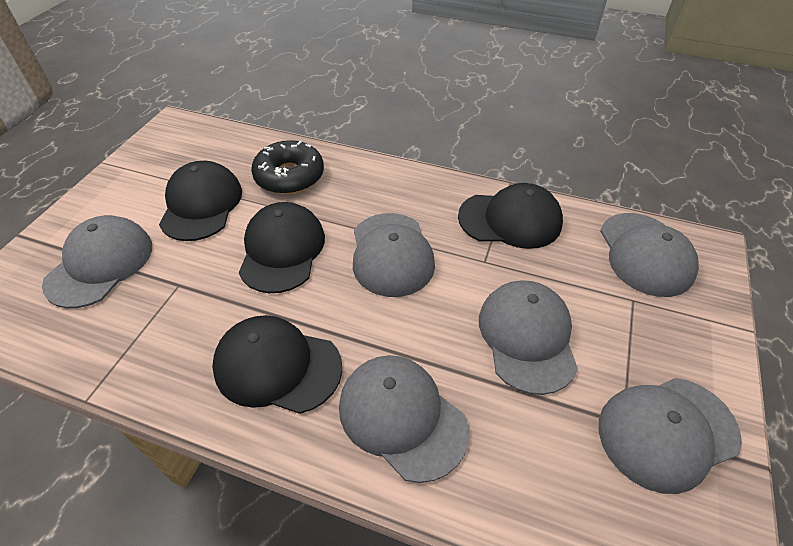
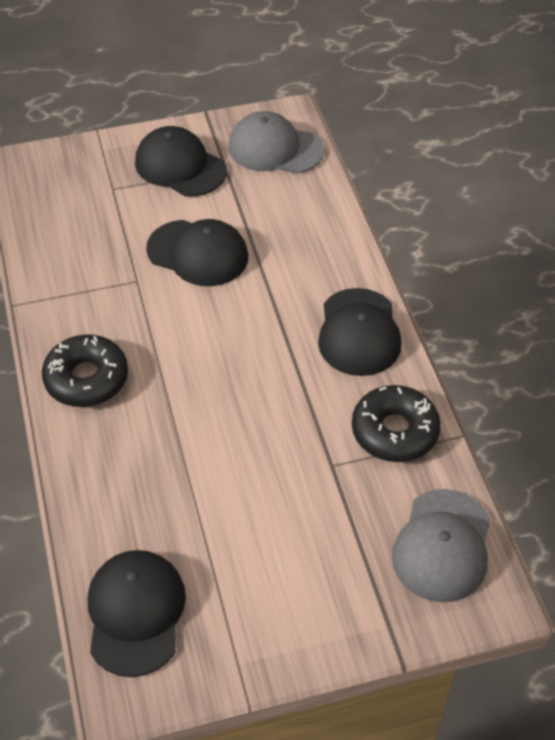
black donut: 1 -> 2
grey cap: 6 -> 2

